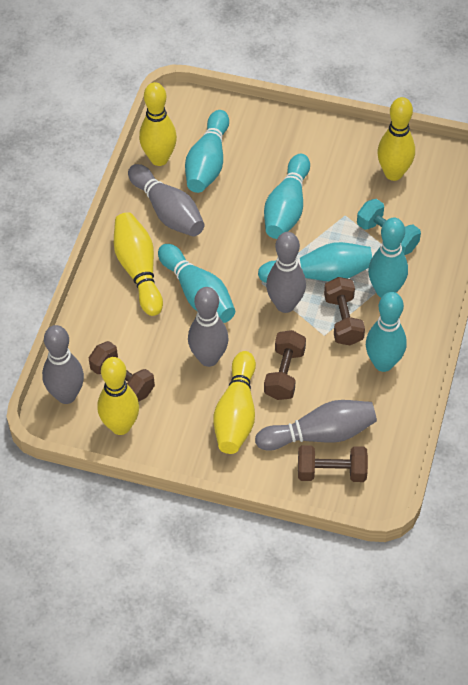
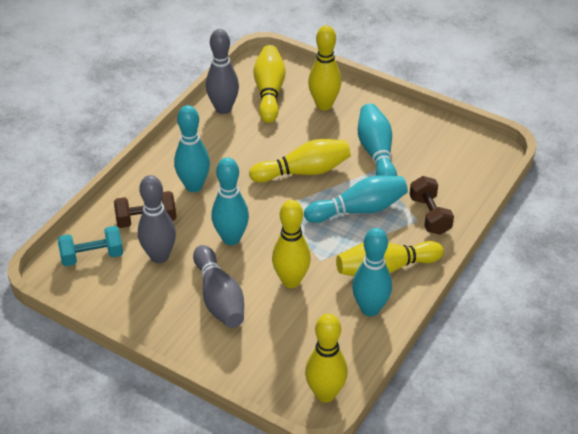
brown dumbbell: 4 -> 2
grey bowling pin: 5 -> 3
turquoise bowling pin: 6 -> 5
yellow bowling pin: 5 -> 6

